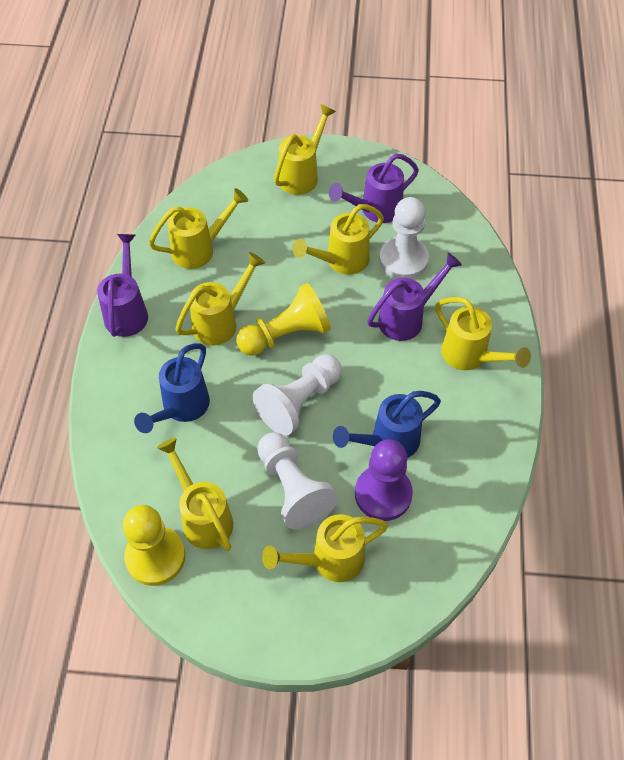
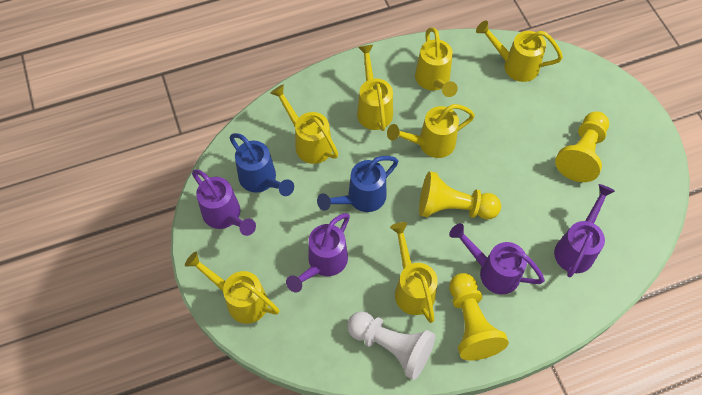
purple pawn: 1 -> 0
purple watering can: 3 -> 4
white pawn: 3 -> 1
yellow pawn: 2 -> 3

